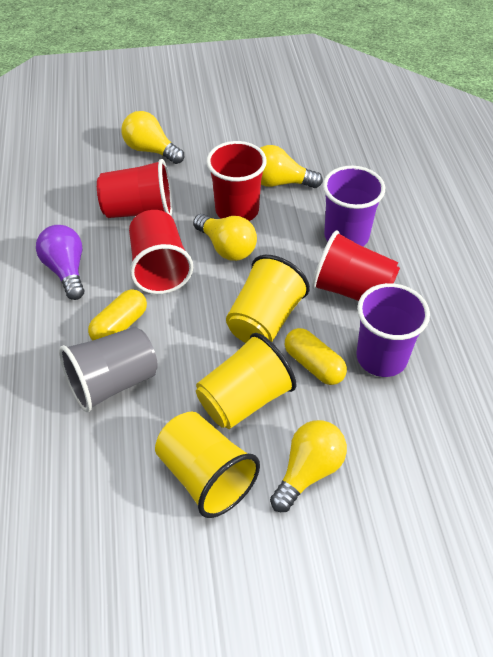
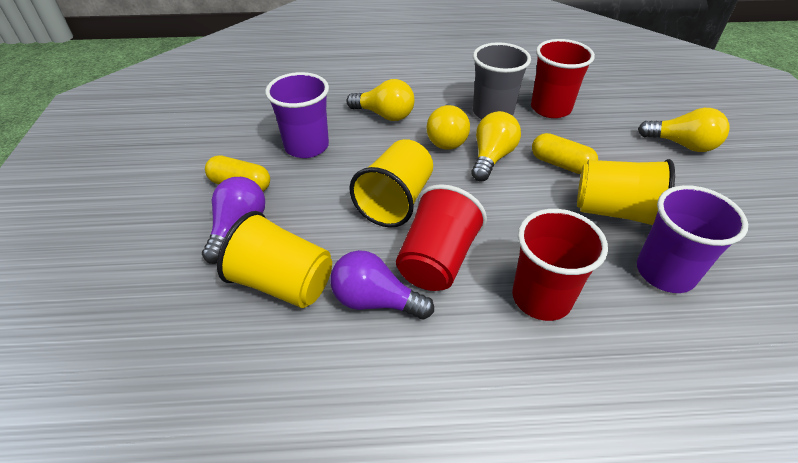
purple light bulb: 1 -> 2
red cup: 4 -> 3

